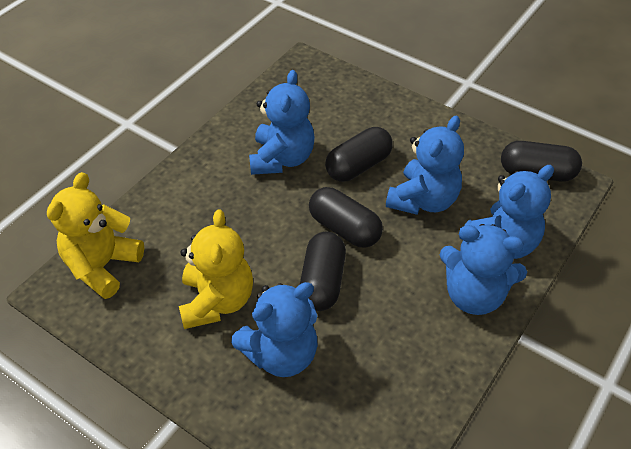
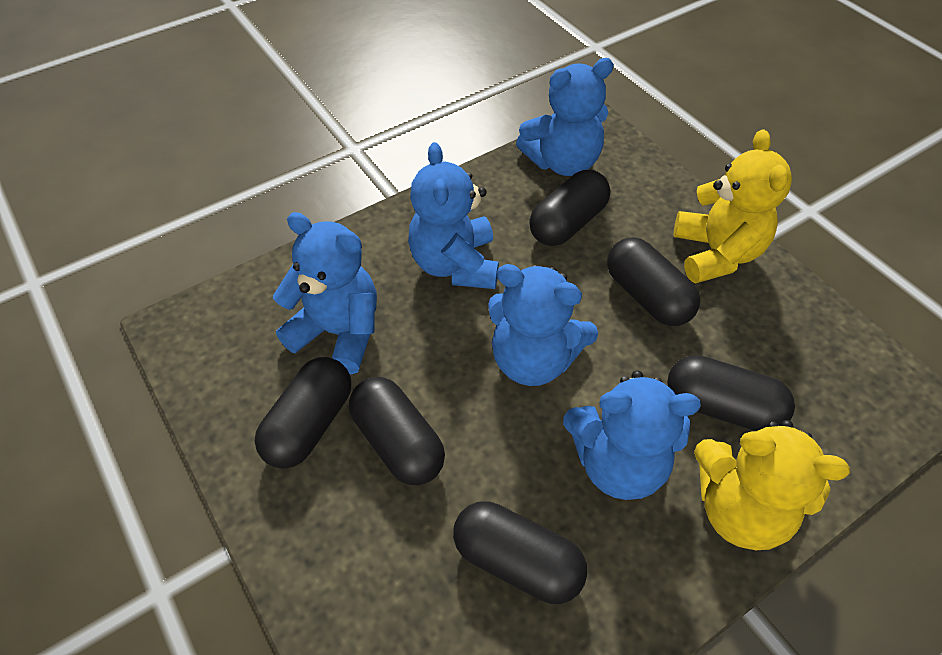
black capsule: 4 -> 6

